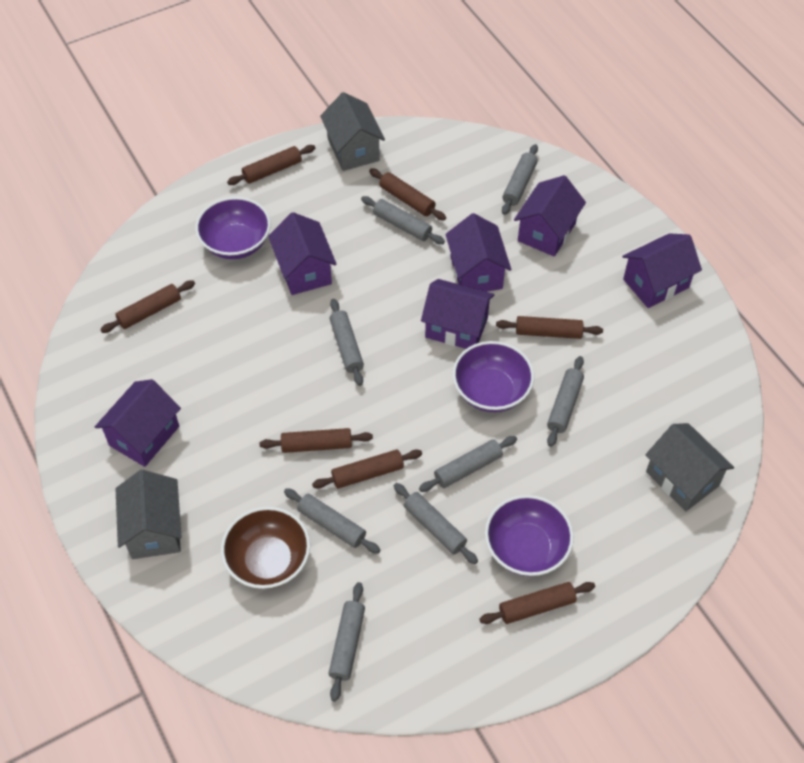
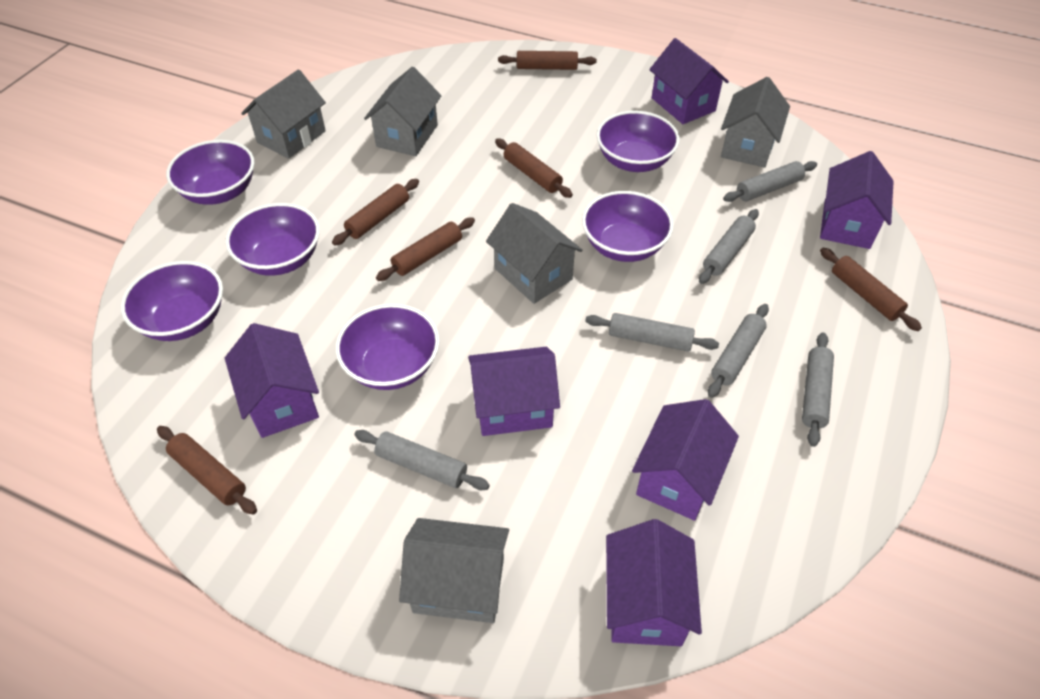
brown bowl: 1 -> 0
brown rolling pin: 7 -> 6
grey house: 3 -> 5
grey rolling pin: 8 -> 6
purple bowl: 3 -> 6

